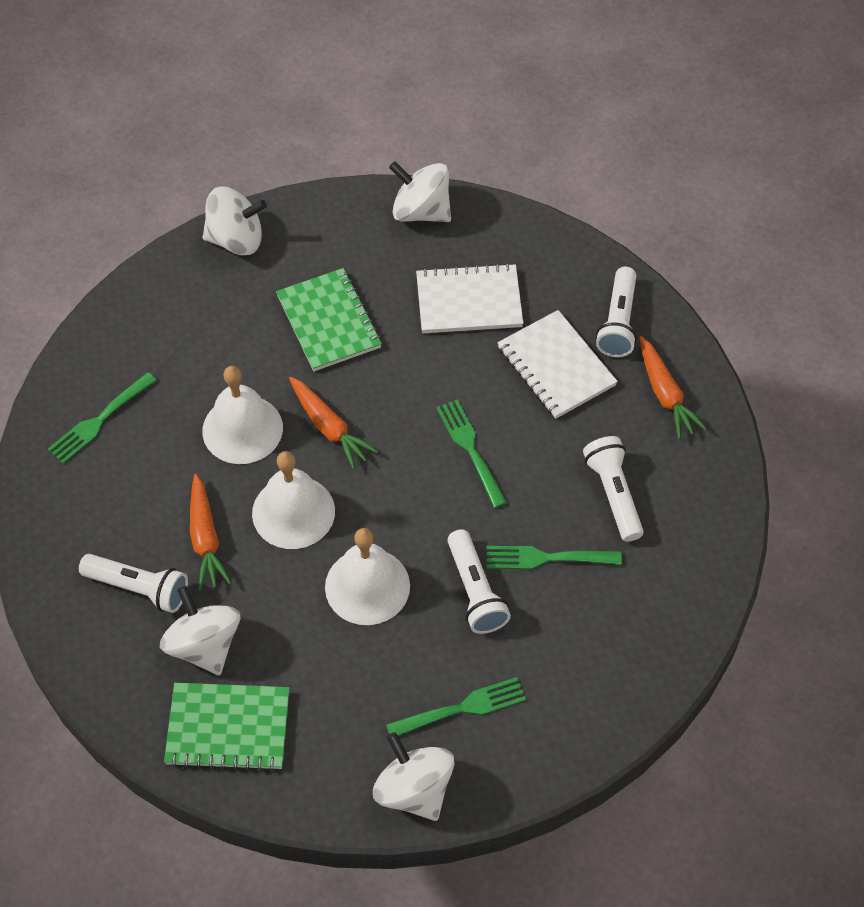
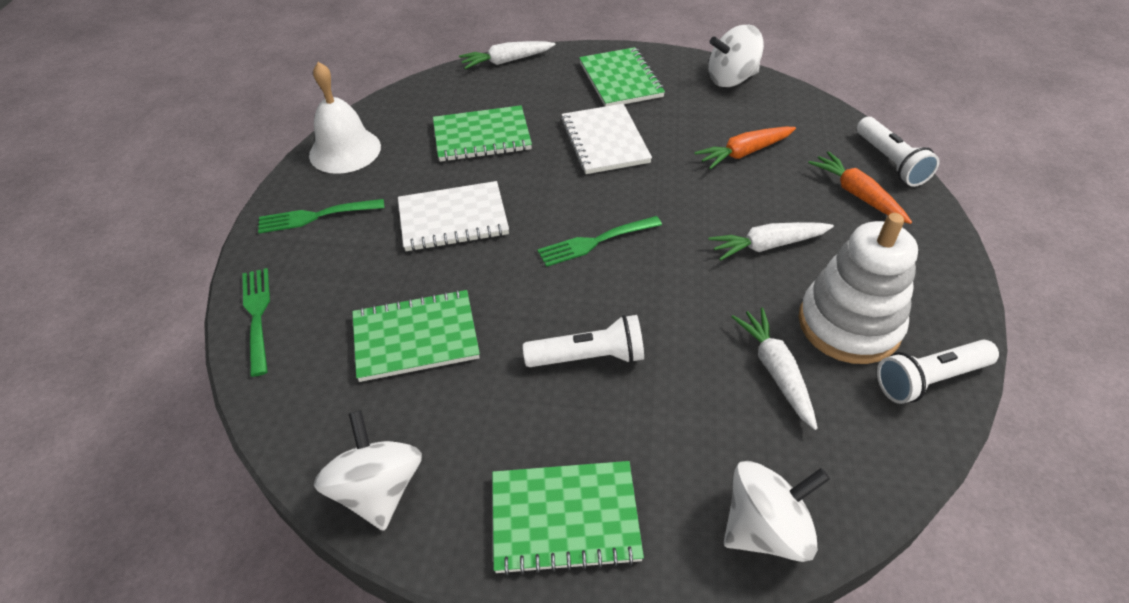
green fork: 4 -> 3
green notebook: 2 -> 4
orange carrot: 3 -> 2
white bell: 3 -> 1
white carrot: 0 -> 3
white flashlight: 4 -> 3
white spinning top: 4 -> 3
white stacking toy: 0 -> 1

